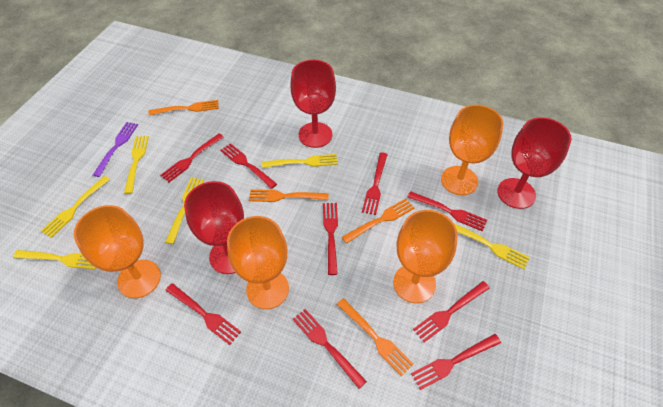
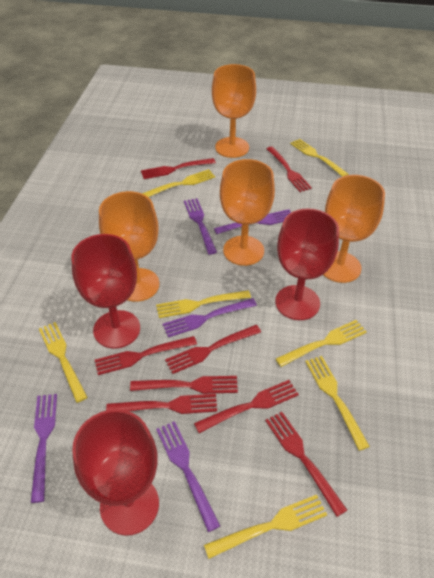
orange fork: 4 -> 0
purple fork: 1 -> 5
red fork: 9 -> 8
yellow fork: 6 -> 7

